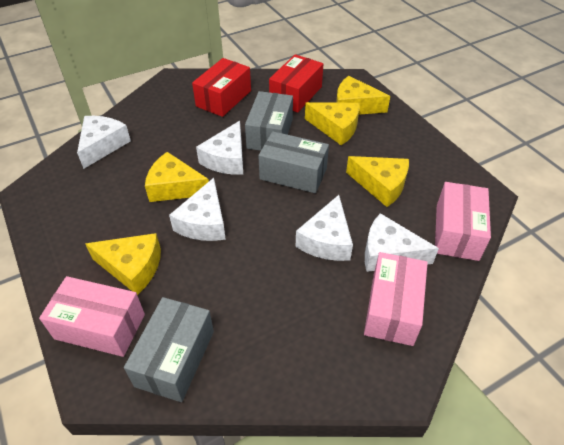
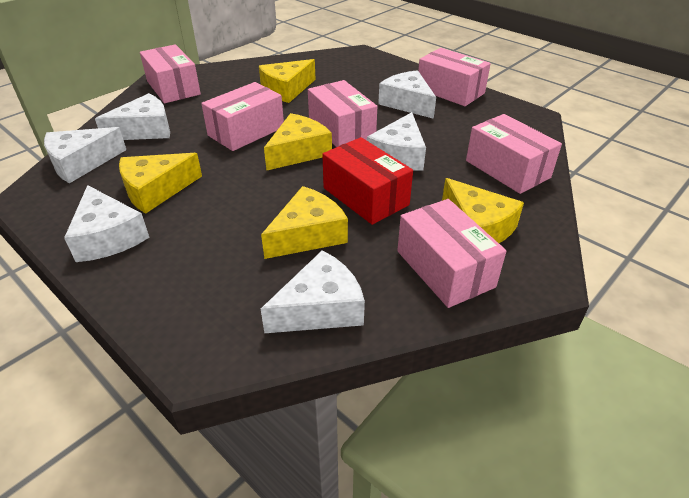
grey box: 3 -> 0
pink box: 3 -> 6
red box: 2 -> 1
white cheese: 5 -> 6

